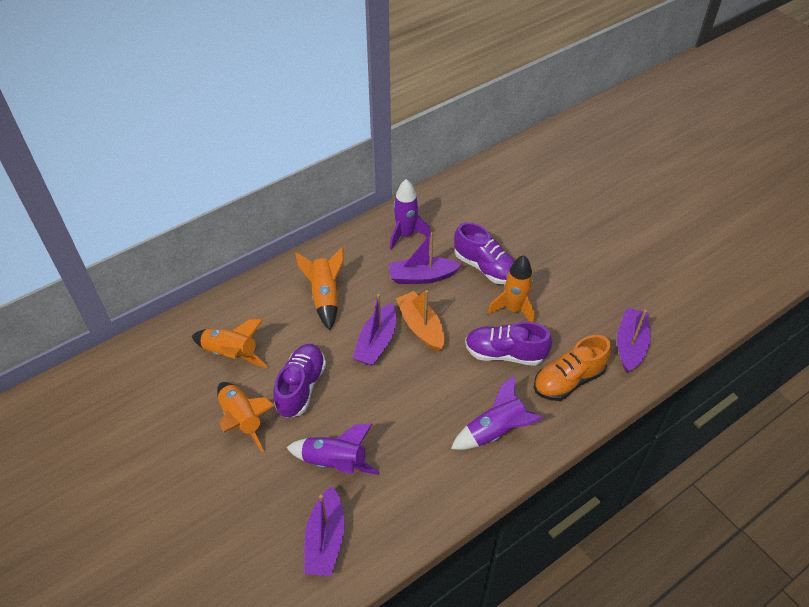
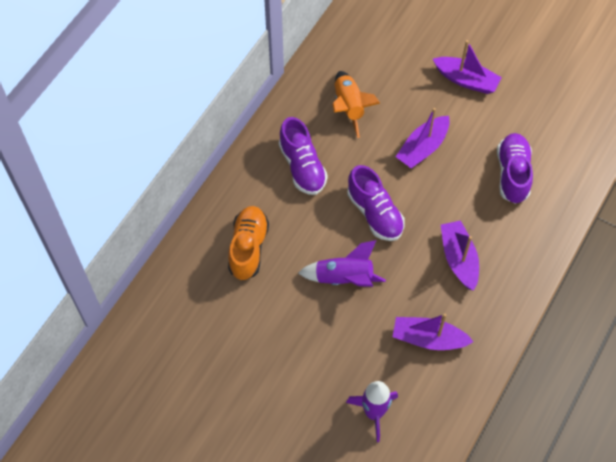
orange boat: 1 -> 0
orange rocket: 4 -> 1
purple rocket: 3 -> 2

